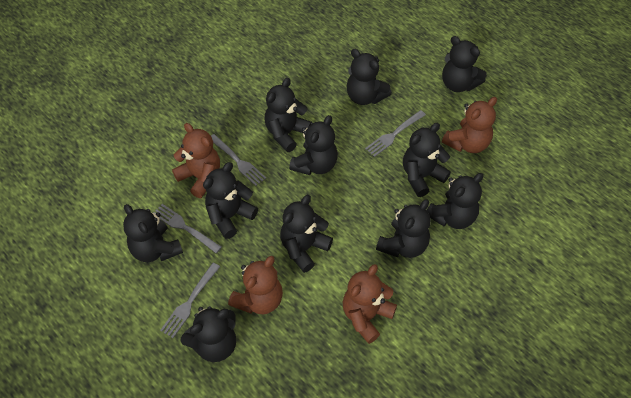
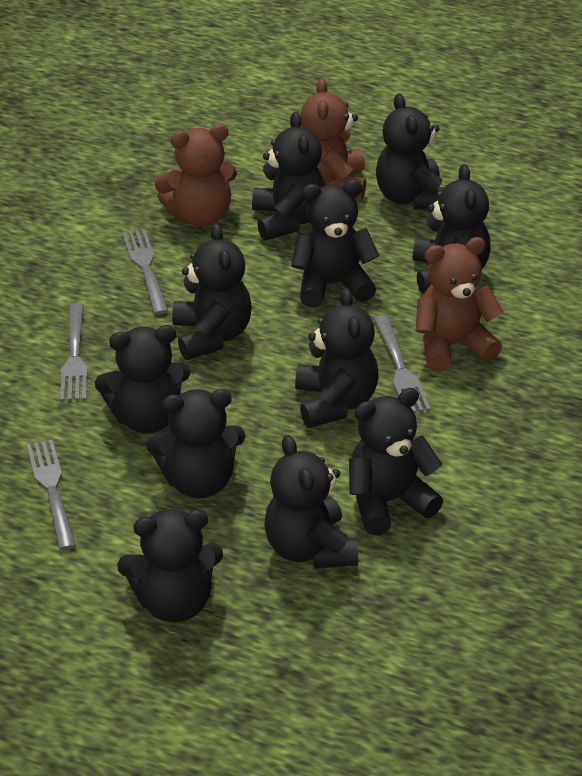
brown teddy bear: 4 -> 3

